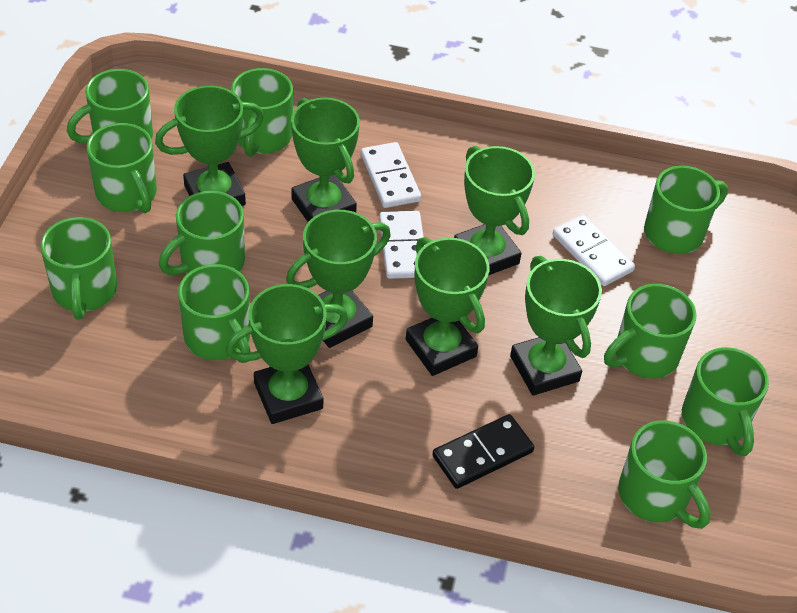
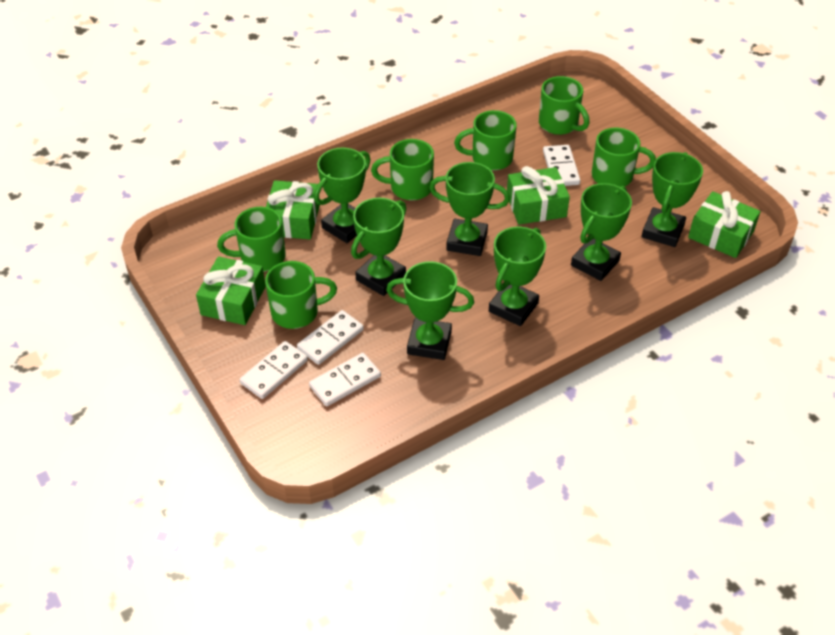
black domino: 1 -> 0
green gift: 0 -> 4
green mug: 10 -> 6
white domino: 3 -> 4

